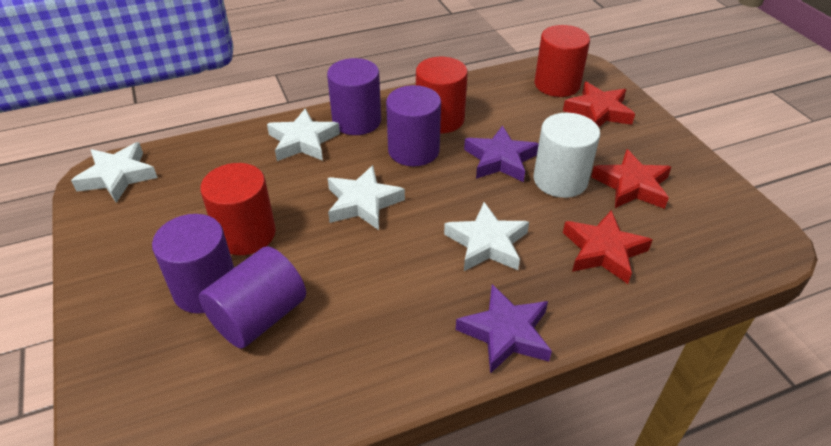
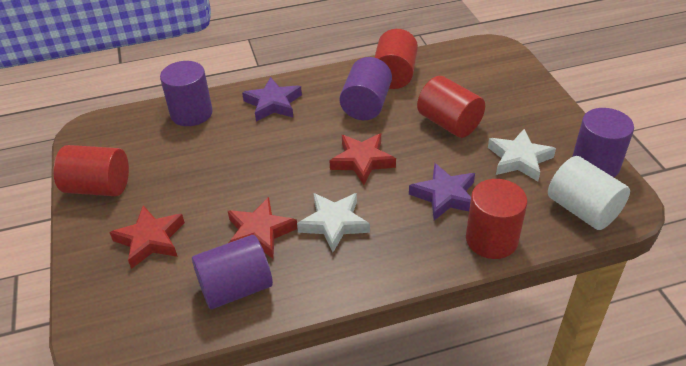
red cylinder: 3 -> 4
white star: 4 -> 2

